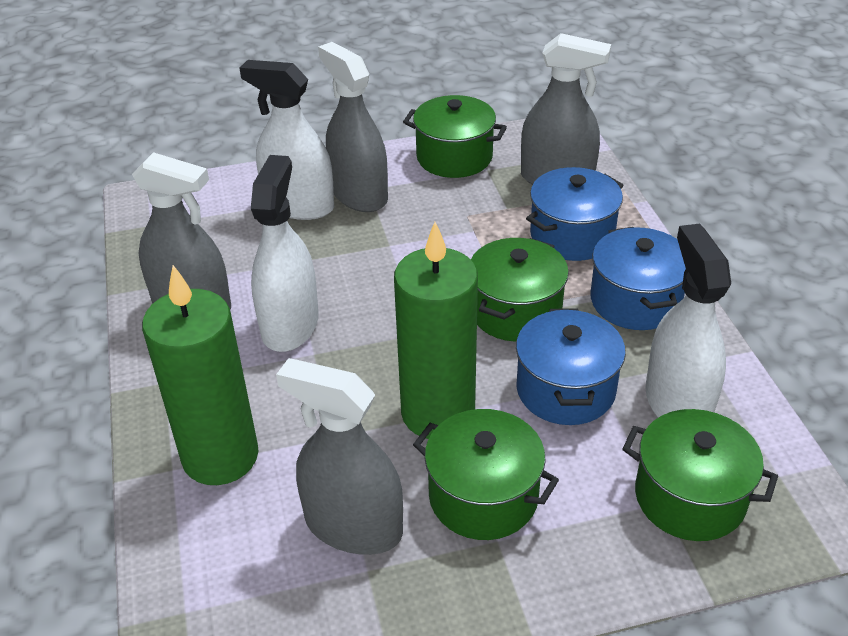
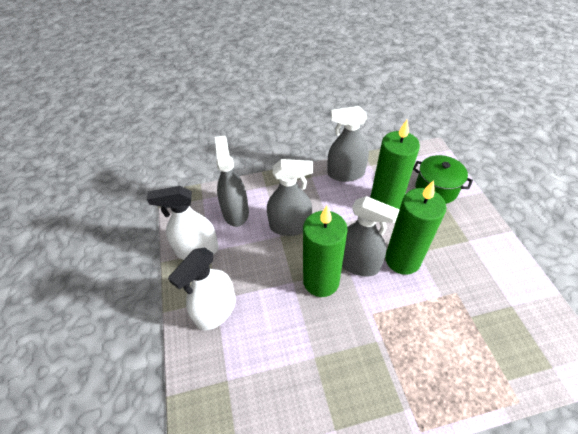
blue pot: 3 -> 0
green candle: 2 -> 3
green pot: 4 -> 1
white spray bottle: 3 -> 2

